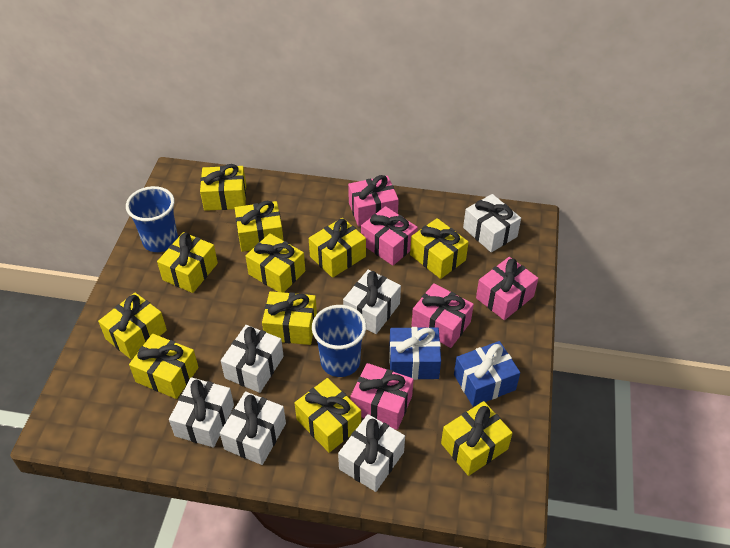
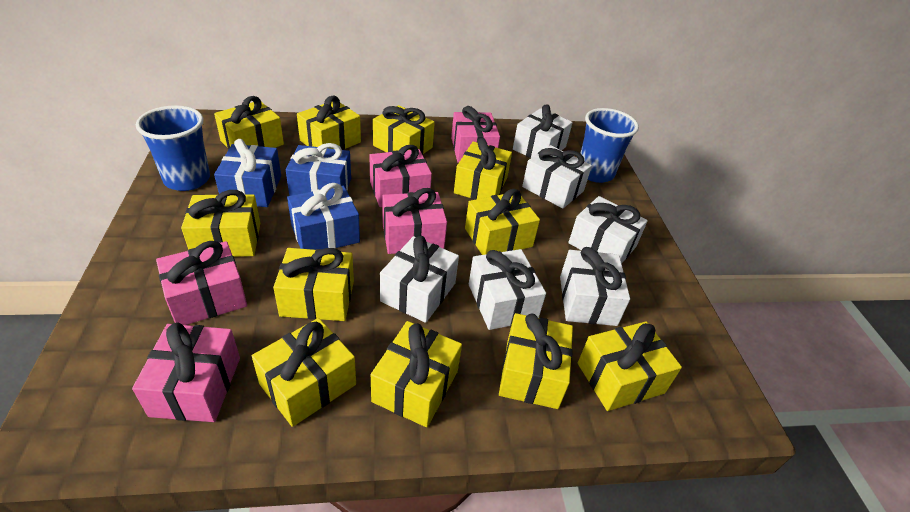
blue gift: 2 -> 3

